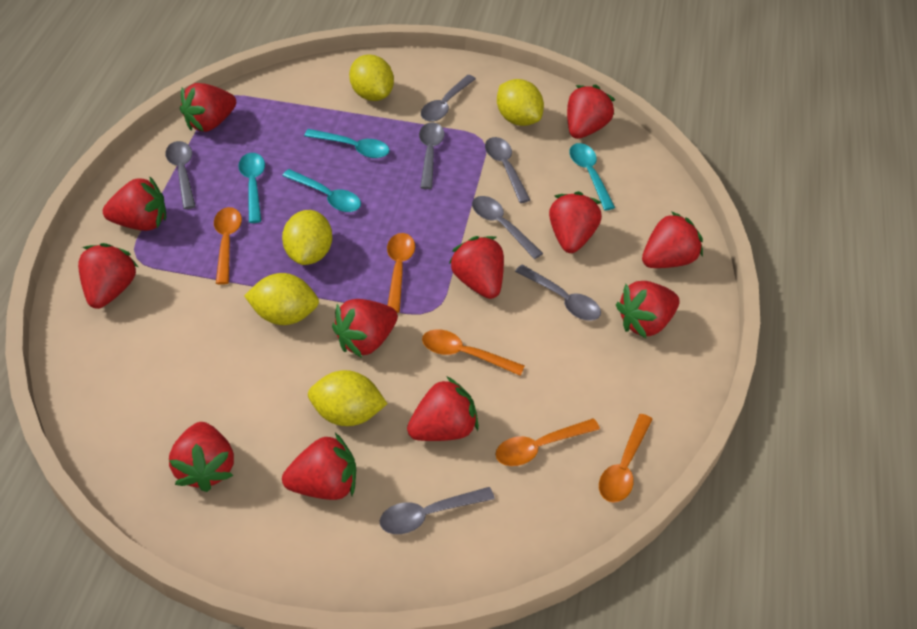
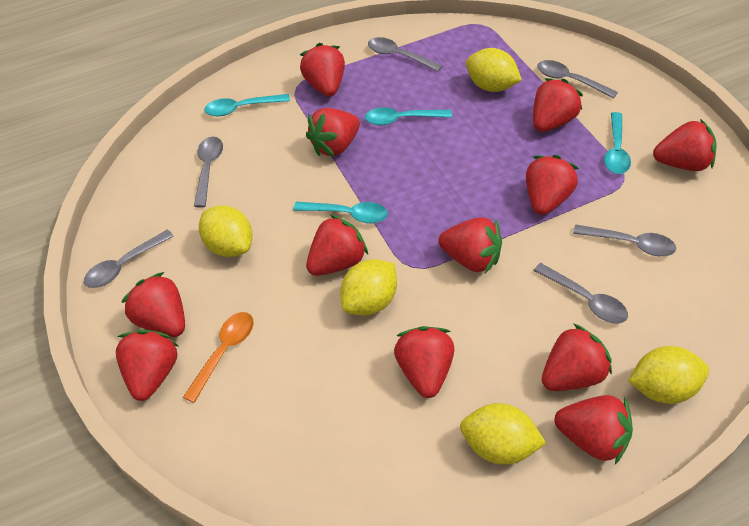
grey spoon: 7 -> 6
orange spoon: 5 -> 1

